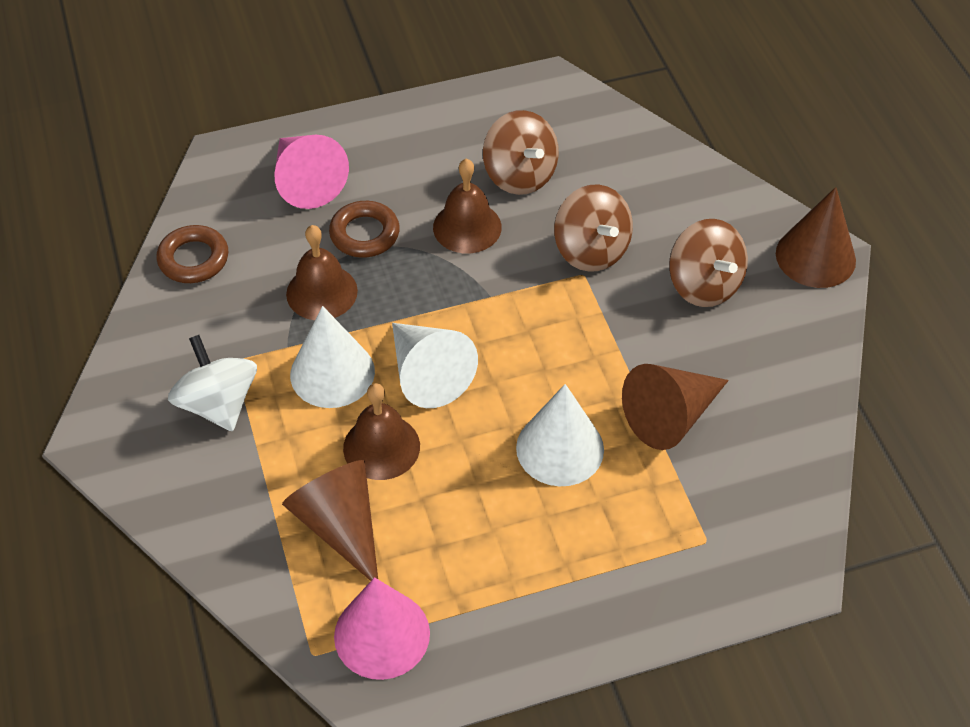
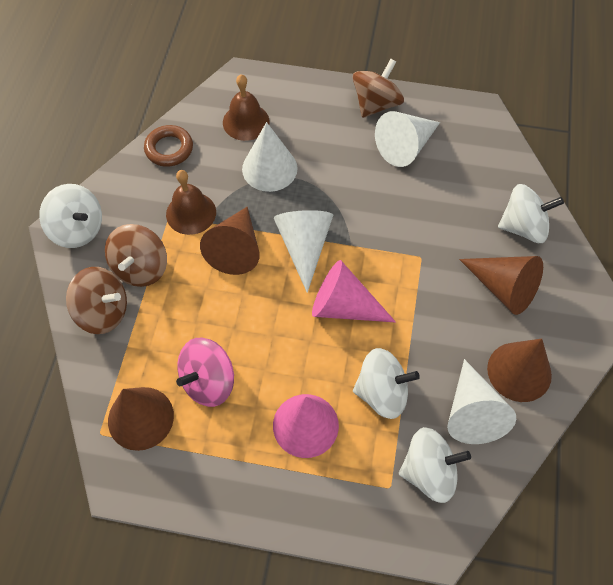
brown bell: 3 -> 2
brown cone: 3 -> 4
brown ring: 2 -> 1
pink spinning top: 0 -> 1
white cone: 3 -> 4
white spinning top: 1 -> 4

